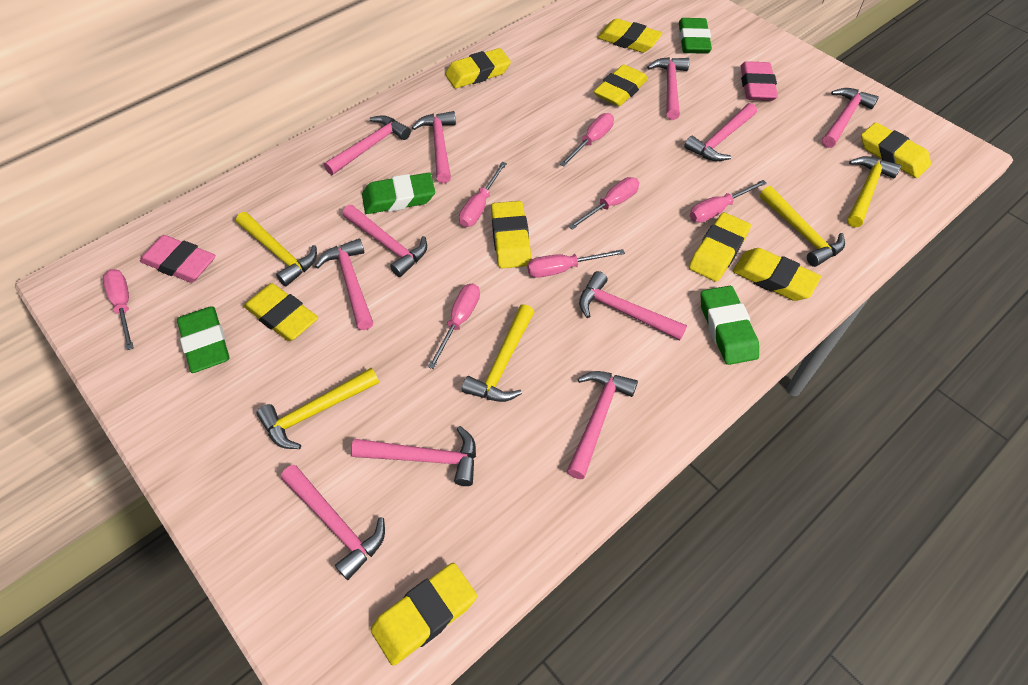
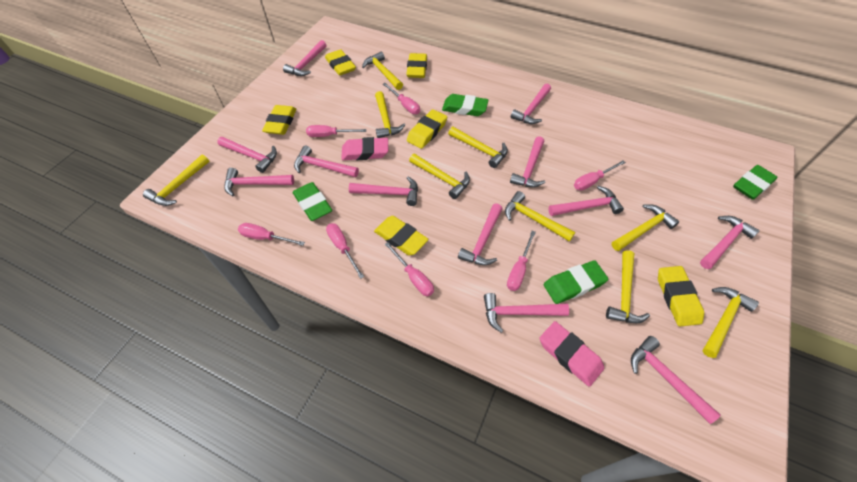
pink hammer: 11 -> 12
yellow eraser: 9 -> 6
yellow hammer: 5 -> 9

